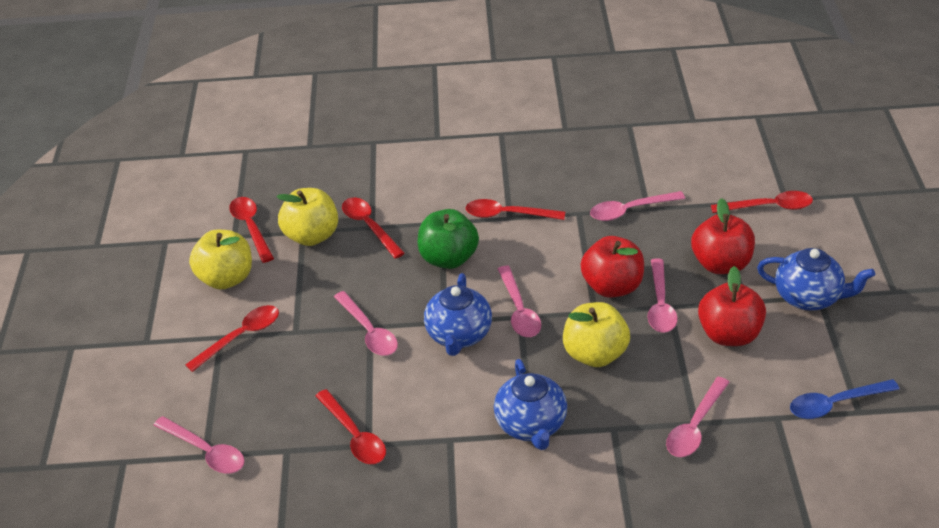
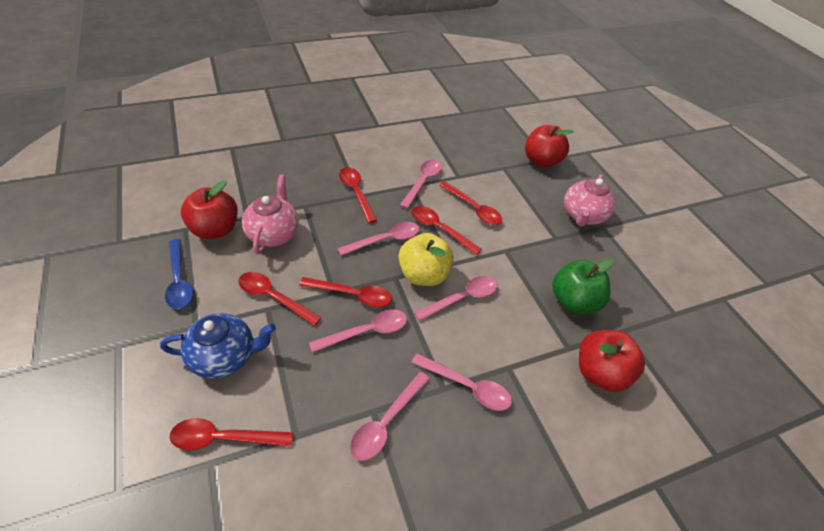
blue teapot: 3 -> 1
pink teapot: 0 -> 2
yellow apple: 3 -> 1

